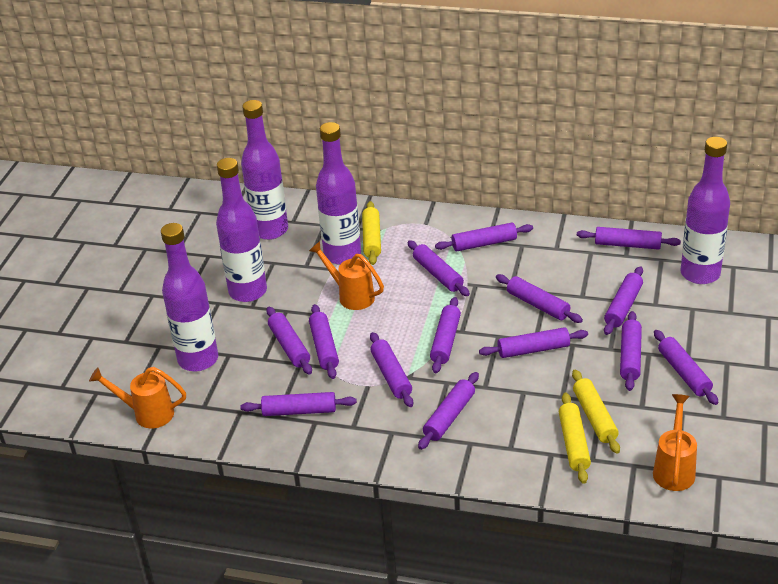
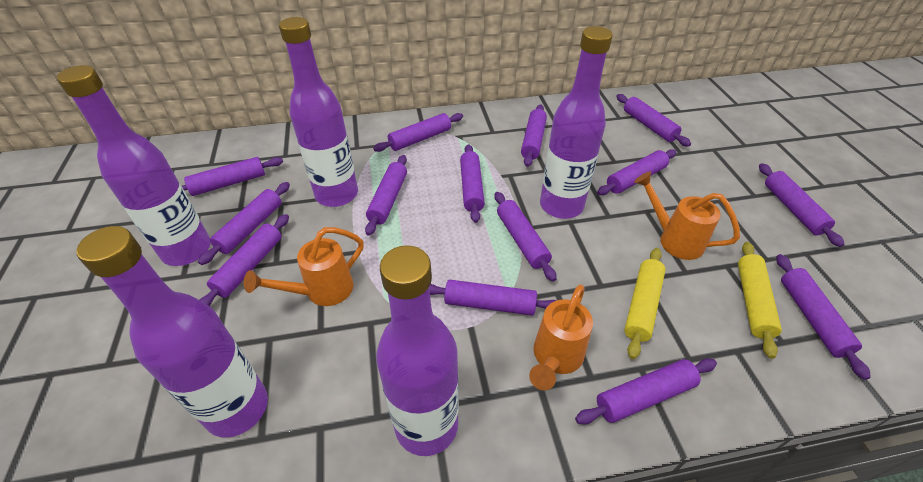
yellow rolling pin: 3 -> 2

